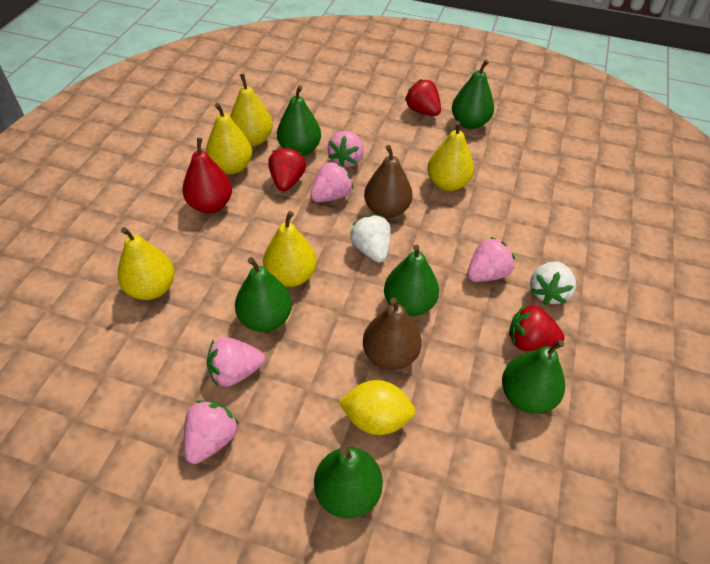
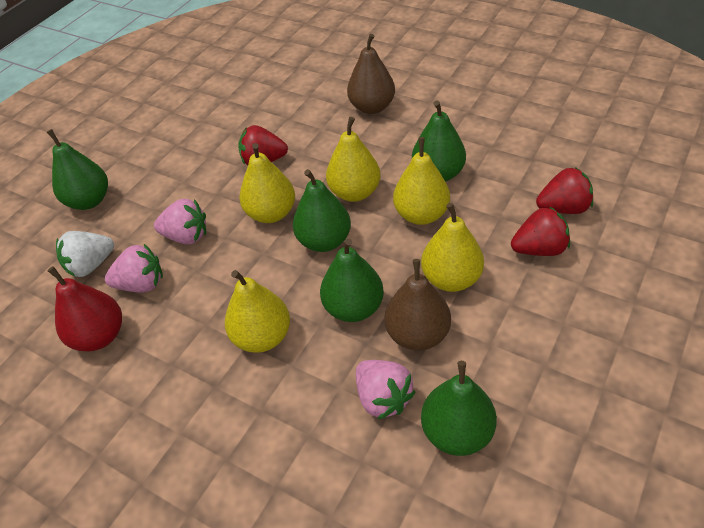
green pear: 6 -> 5
pink strawberry: 5 -> 3
white strawberry: 2 -> 1
yellow lemon: 1 -> 0

